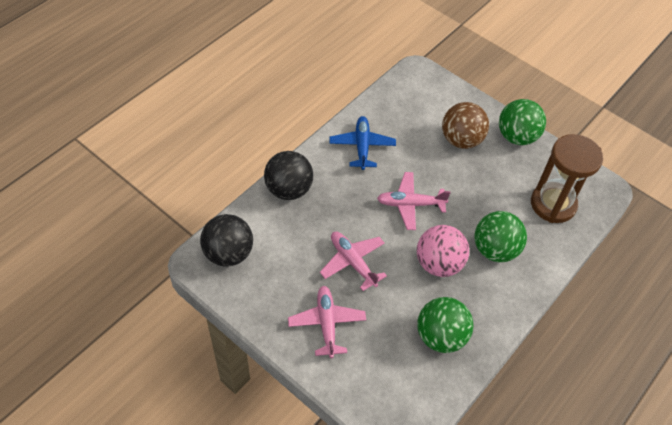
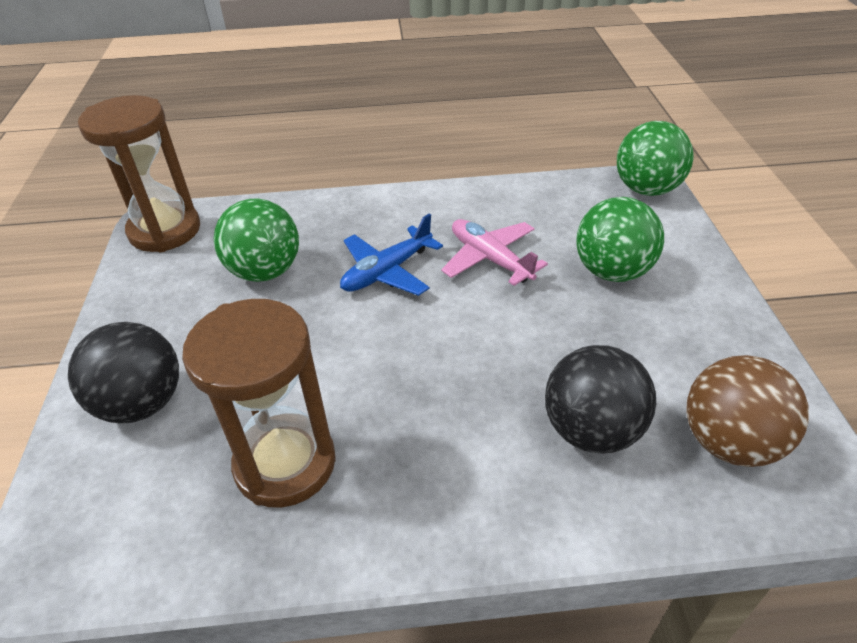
brown hourglass: 1 -> 2
pink ball: 1 -> 0
pink plane: 3 -> 1

